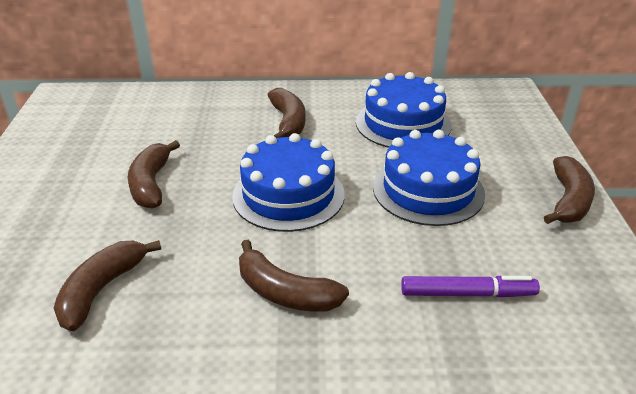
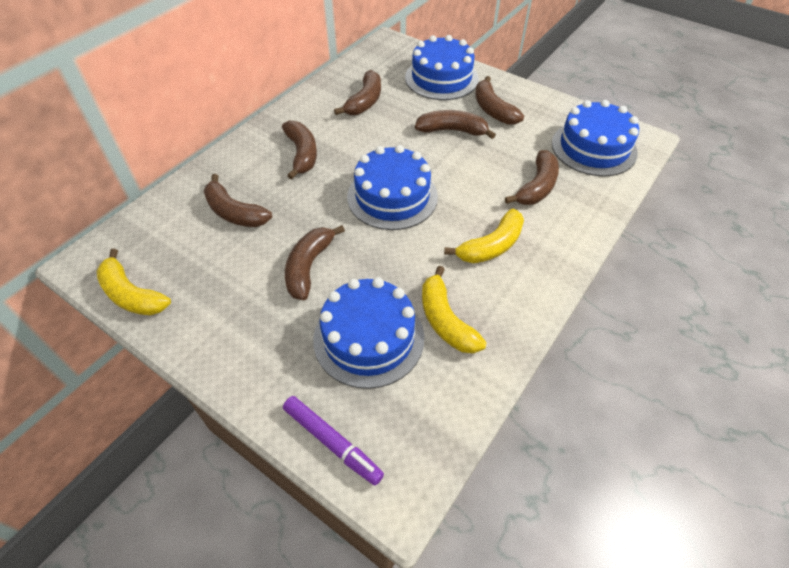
blue cake: 3 -> 4
brown banana: 5 -> 7
yellow banana: 0 -> 3

